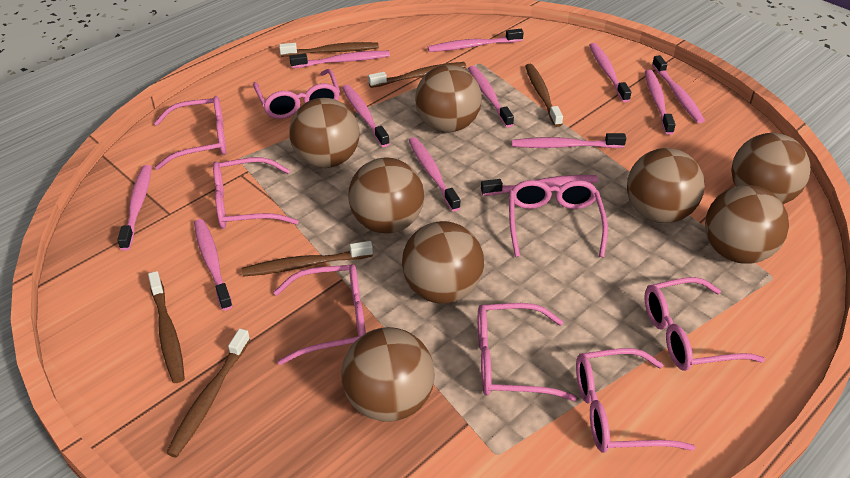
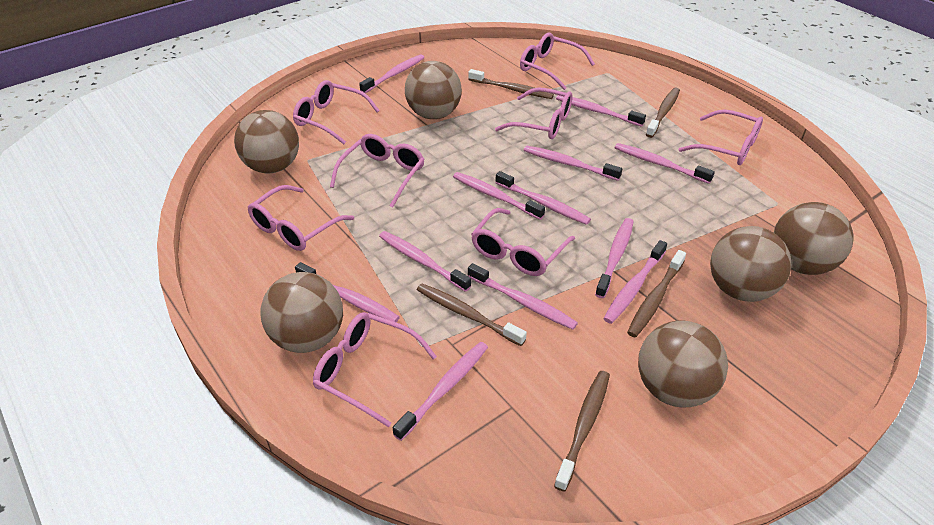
brown ball: 8 -> 6
brown toothbrush: 6 -> 5

